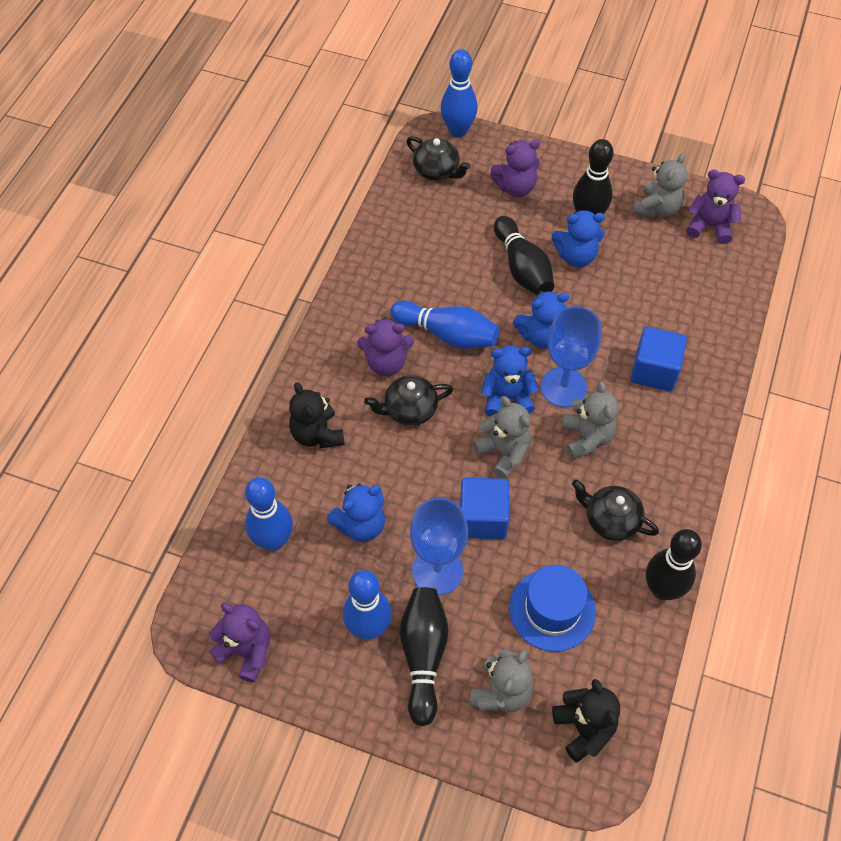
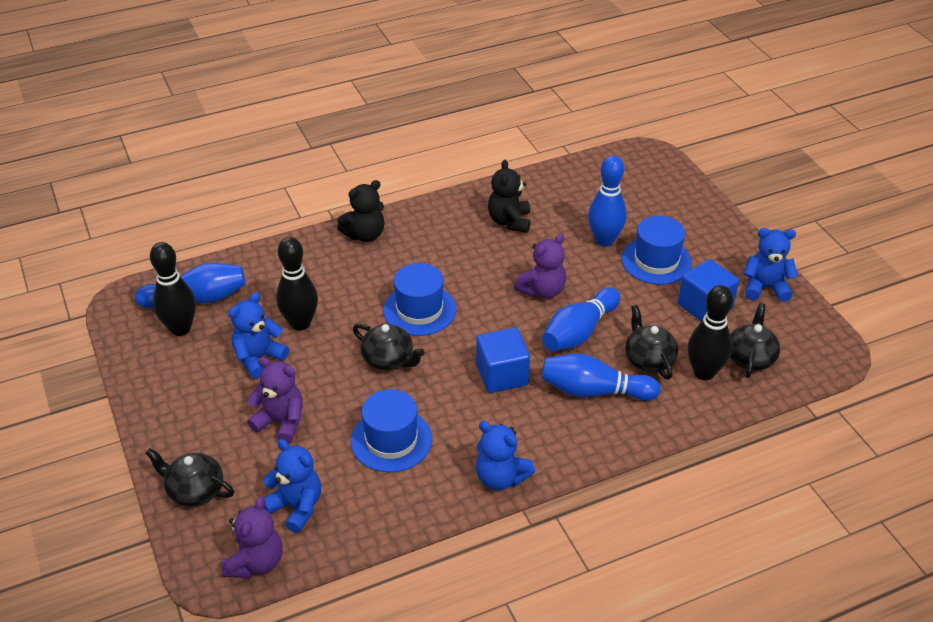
black bowling pin: 4 -> 3
black teapot: 3 -> 4
blue goblet: 2 -> 0
blue hat: 1 -> 3
grey teddy bear: 4 -> 0
purple teddy bear: 4 -> 3

